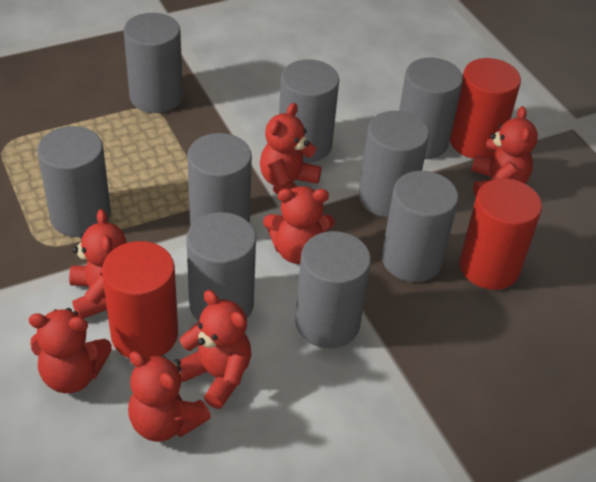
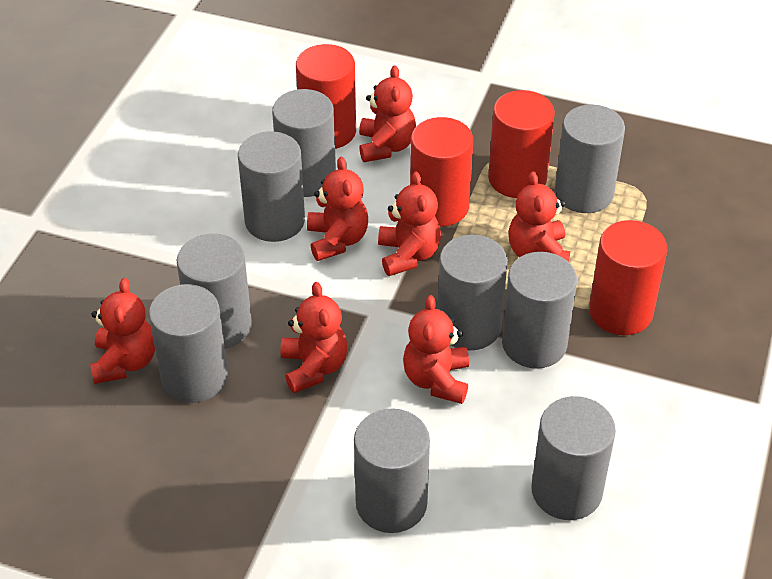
red cylinder: 3 -> 4

